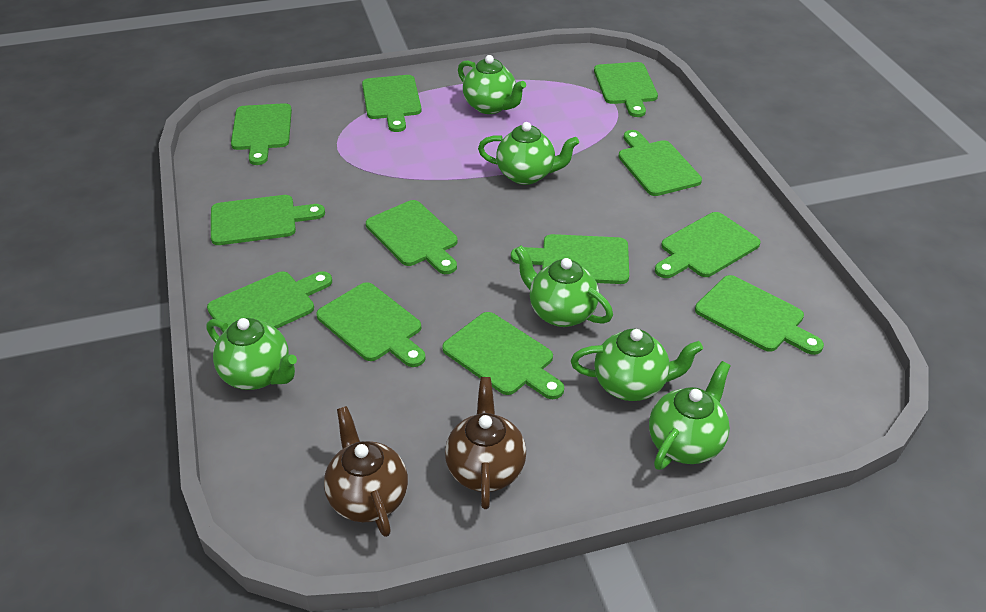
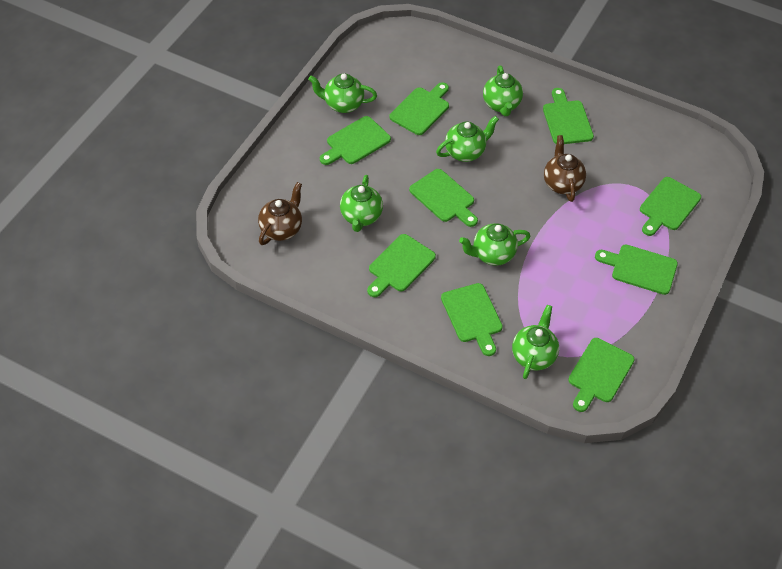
green cutting board: 12 -> 9

